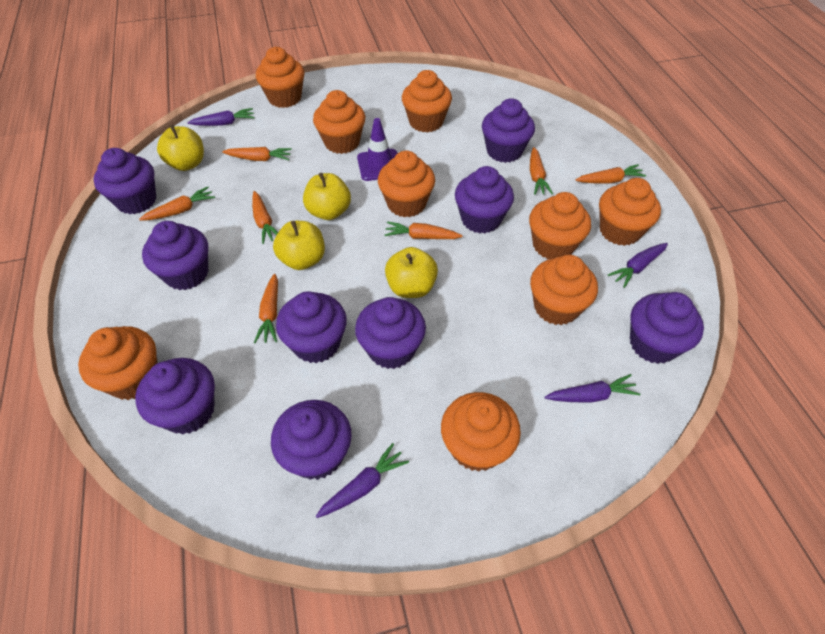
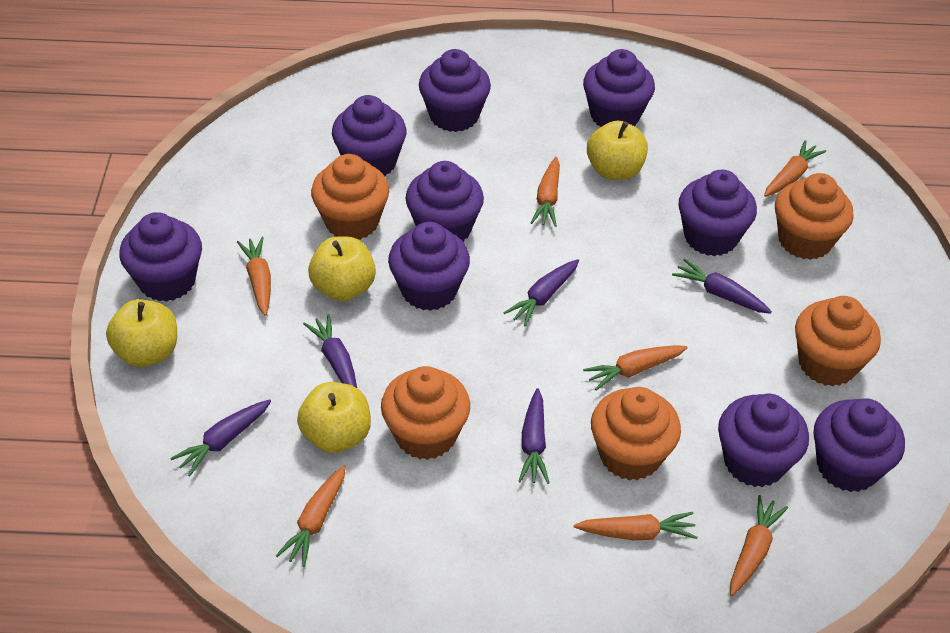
orange cupcake: 9 -> 5
purple carrot: 4 -> 5
purple traffic cone: 1 -> 0

